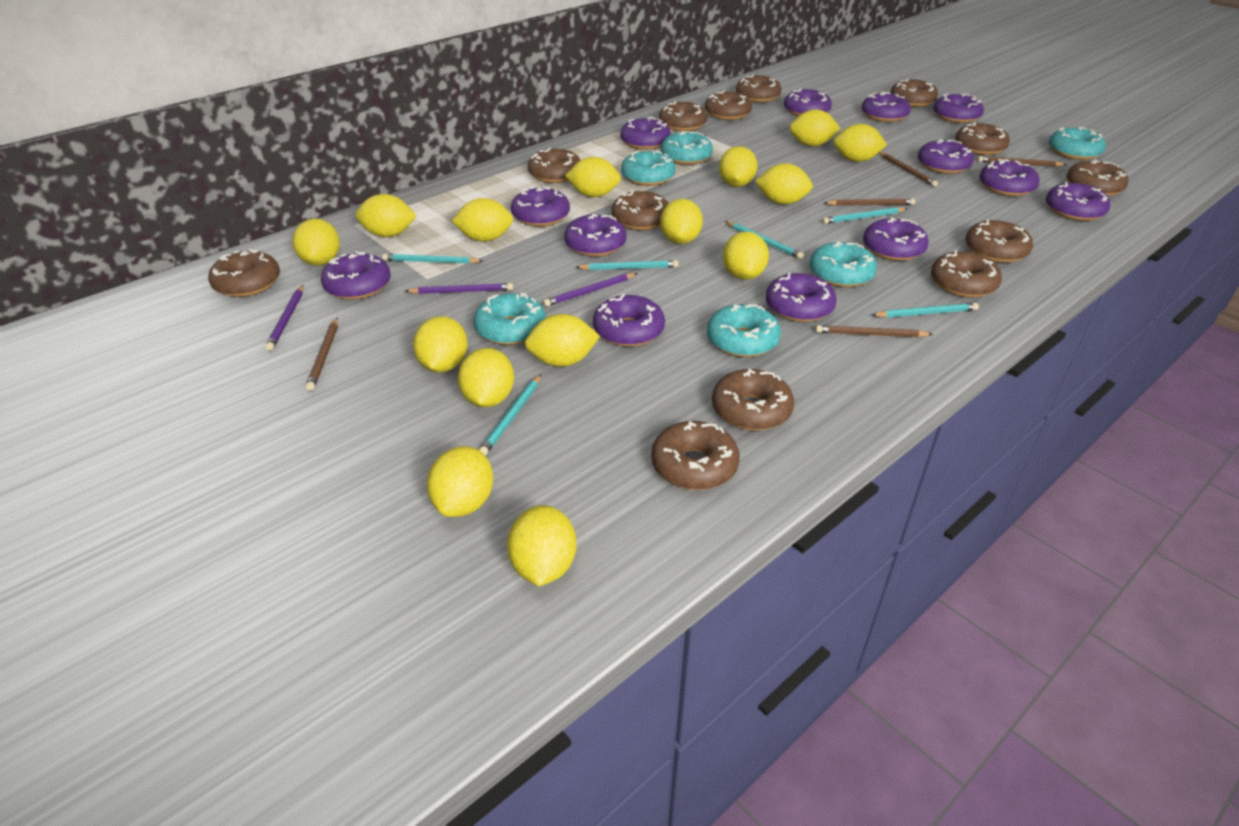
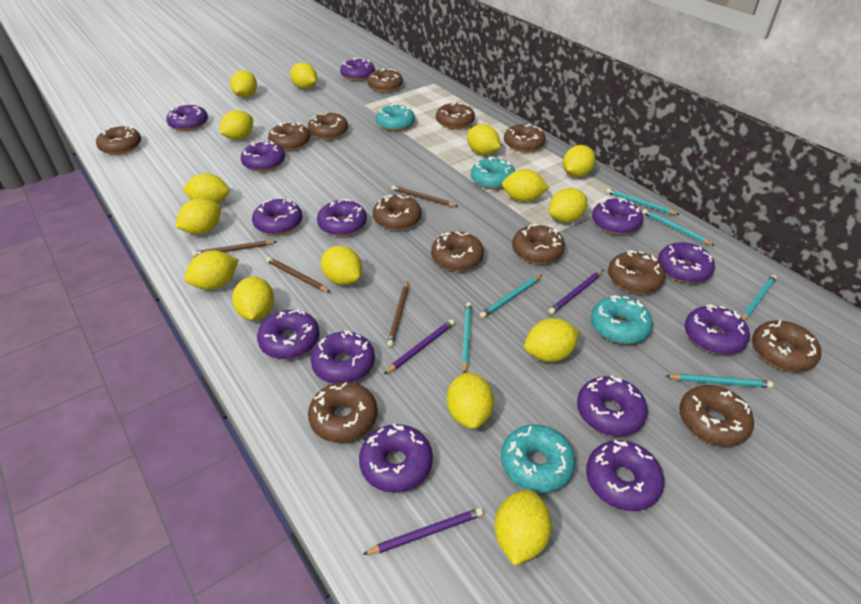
brown pencil: 5 -> 4
turquoise donut: 6 -> 4

